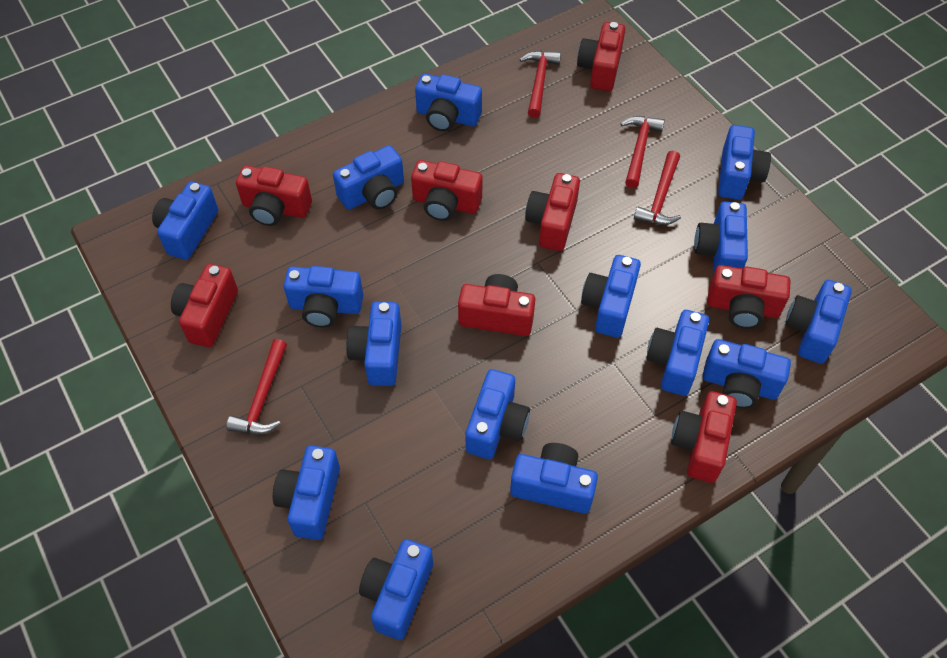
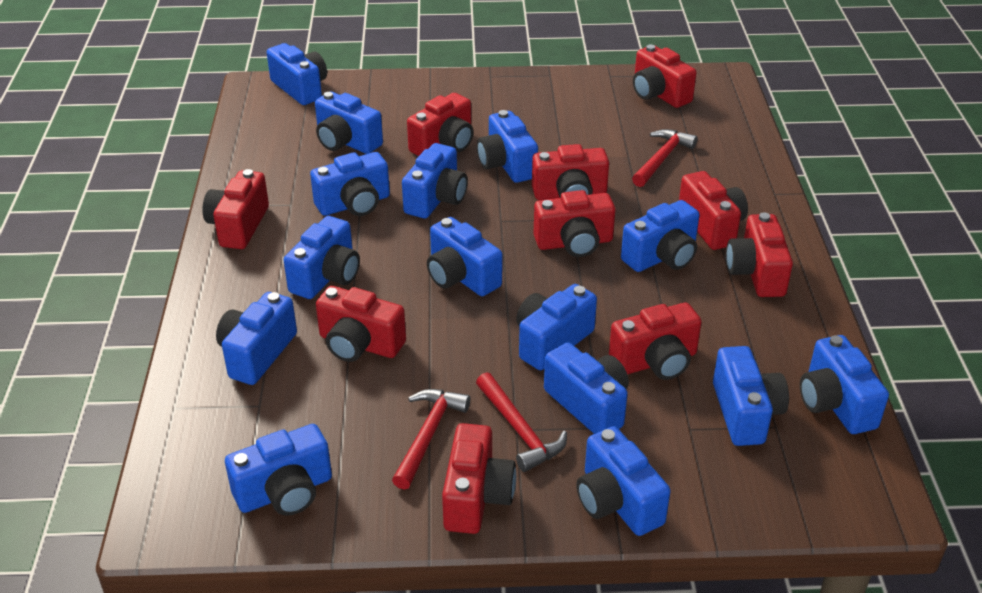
red camera: 8 -> 10
red hammer: 4 -> 3

